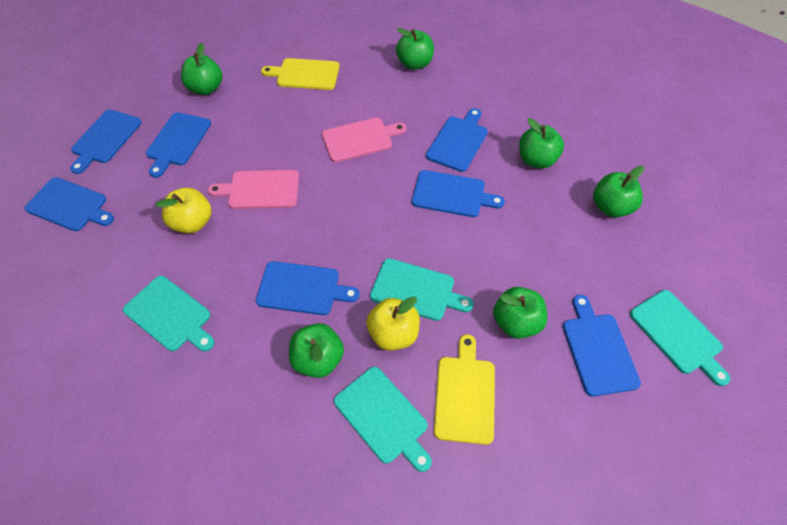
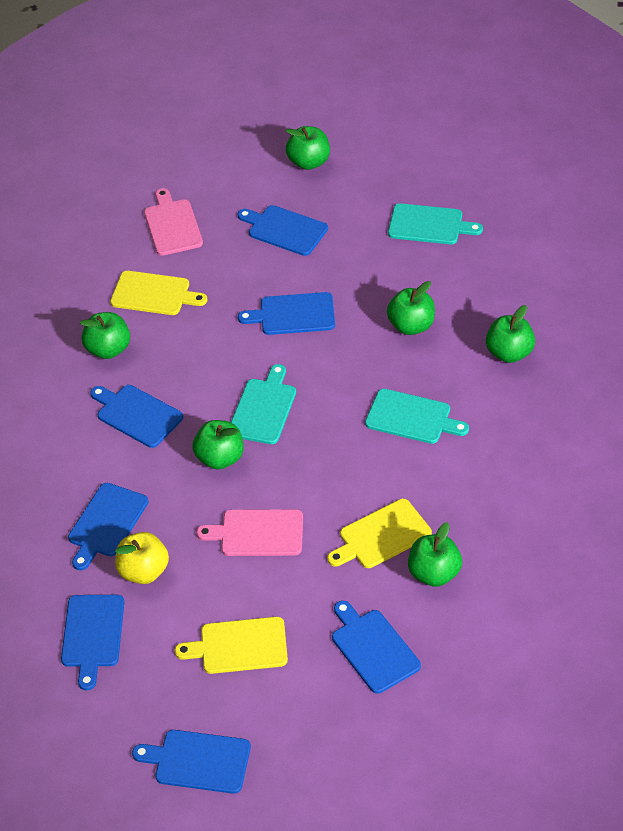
turquoise cutting board: 4 -> 3
yellow apple: 2 -> 1
yellow cutting board: 2 -> 3

